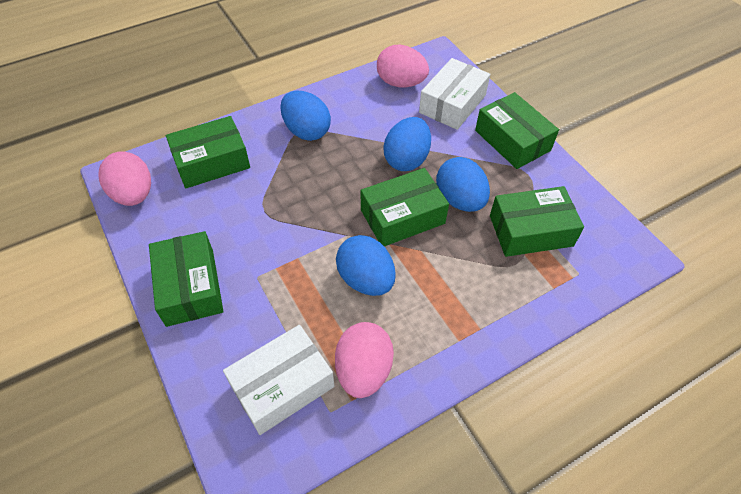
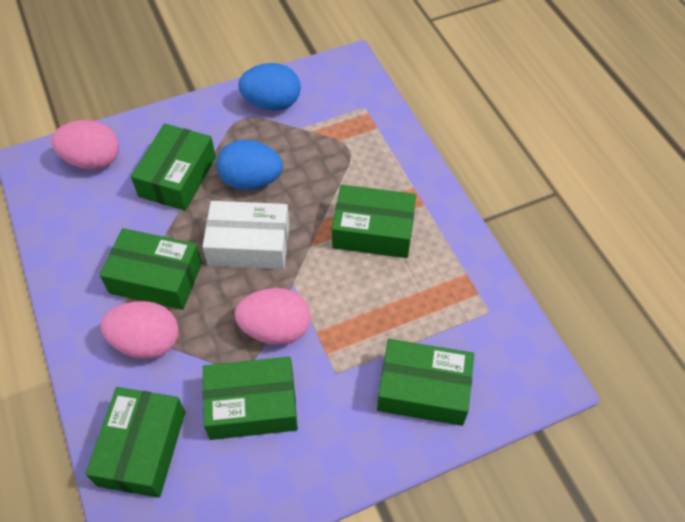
blue egg: 4 -> 2
green box: 5 -> 6
white box: 2 -> 1

